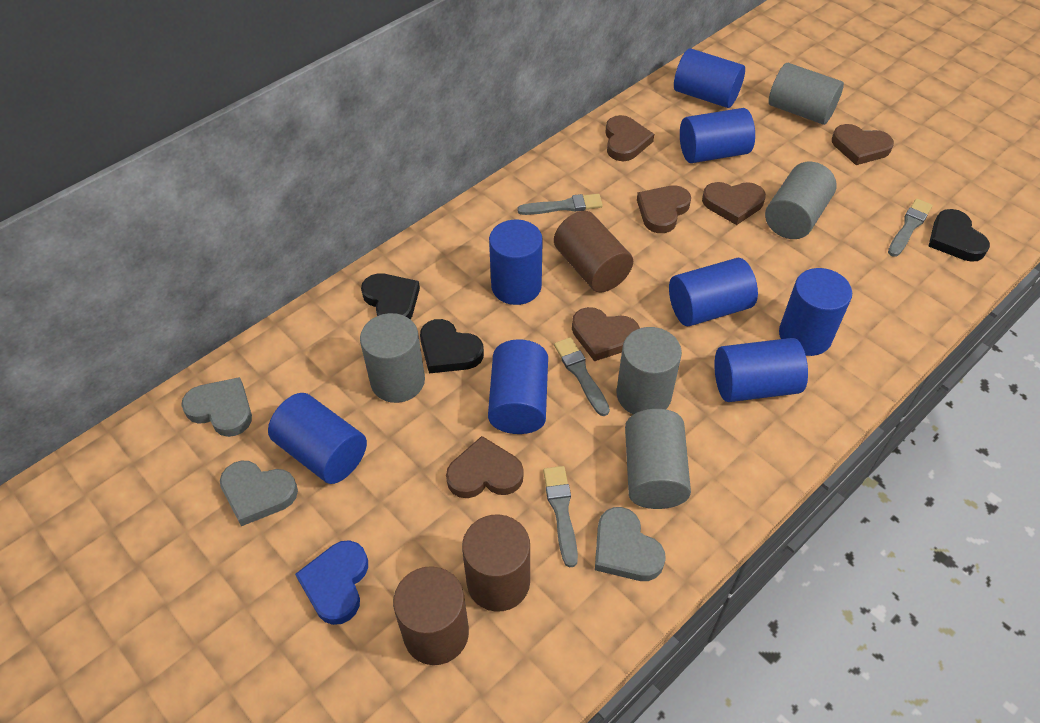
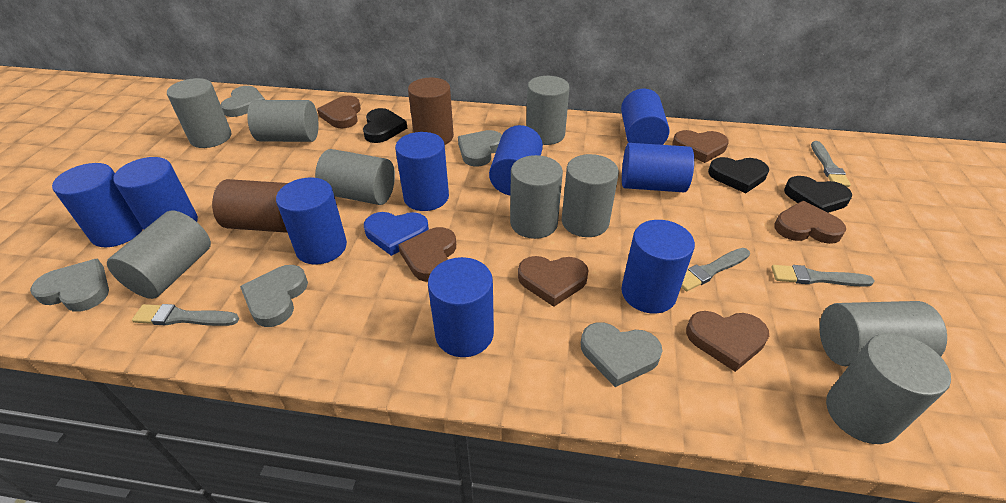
blue cylinder: 8 -> 9
brown cylinder: 3 -> 2
grey cylinder: 5 -> 9
grey heart: 3 -> 5

